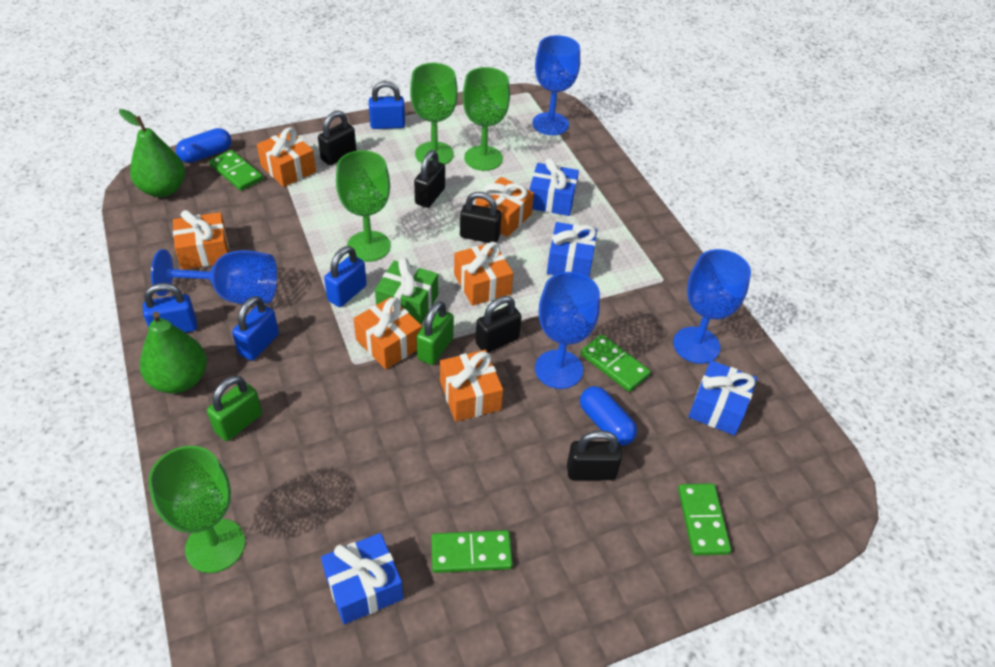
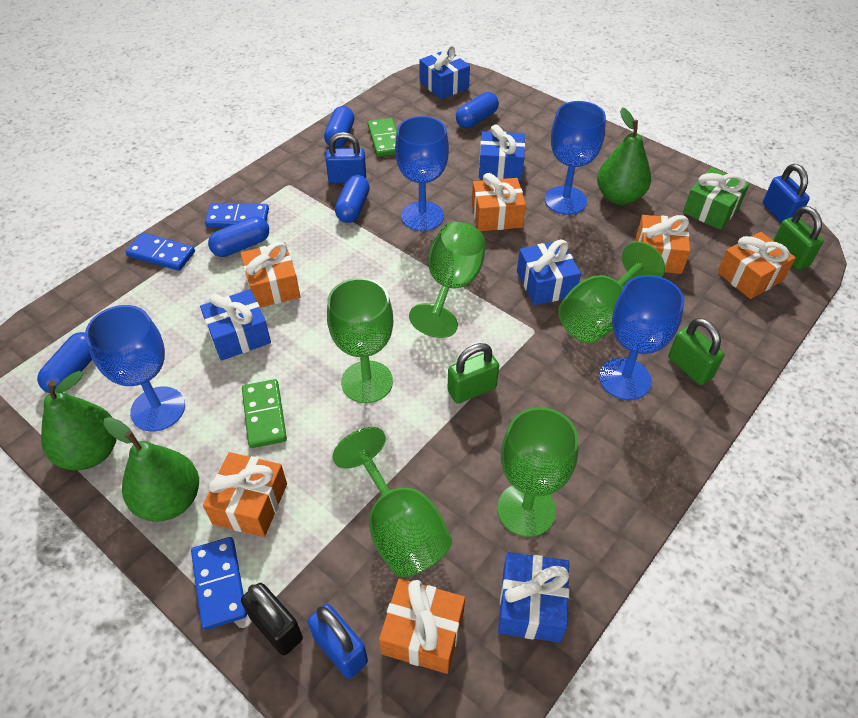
black padlock: 5 -> 1
blue capsule: 2 -> 5
blue domino: 0 -> 3
blue gift: 4 -> 5
blue padlock: 4 -> 3
green domino: 4 -> 2
green goblet: 4 -> 5
green padlock: 2 -> 3
green pear: 2 -> 3

